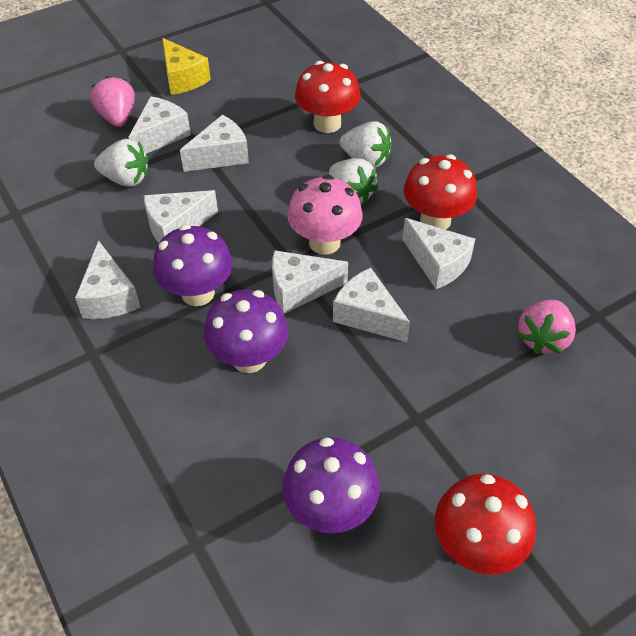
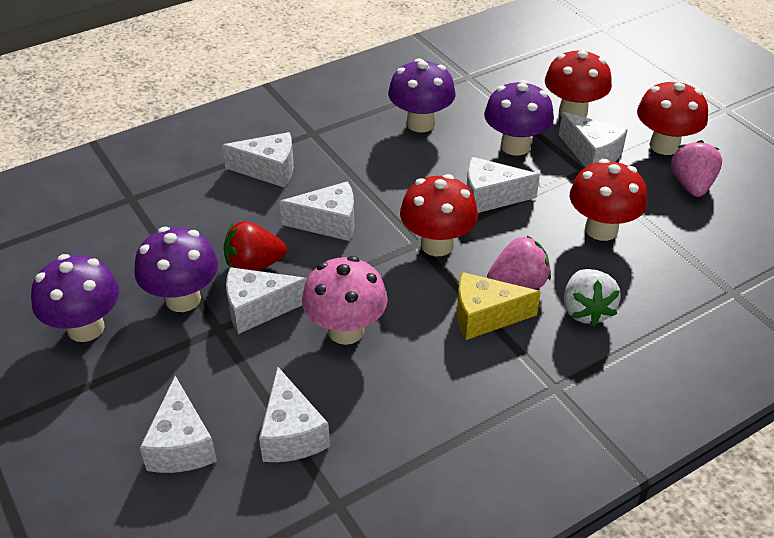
purple mushroom: 3 -> 4
red mushroom: 3 -> 4
red strawberry: 0 -> 1
white strawberry: 3 -> 1

